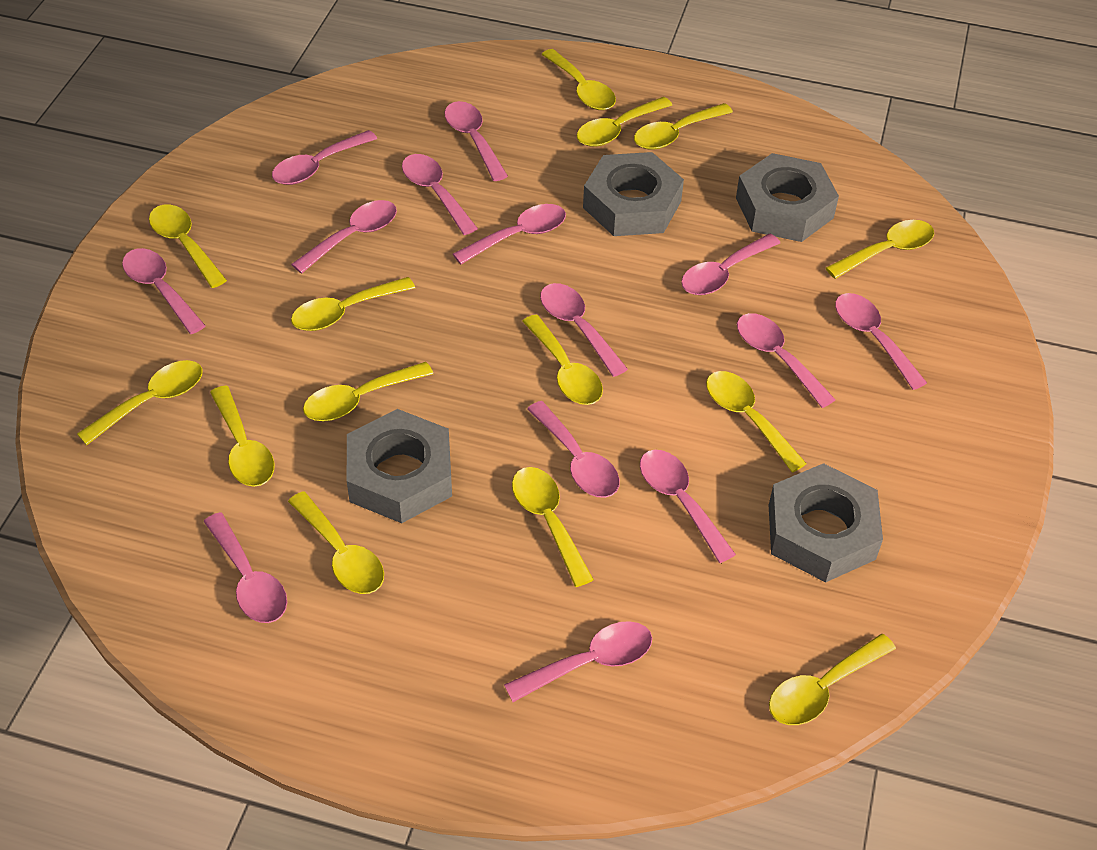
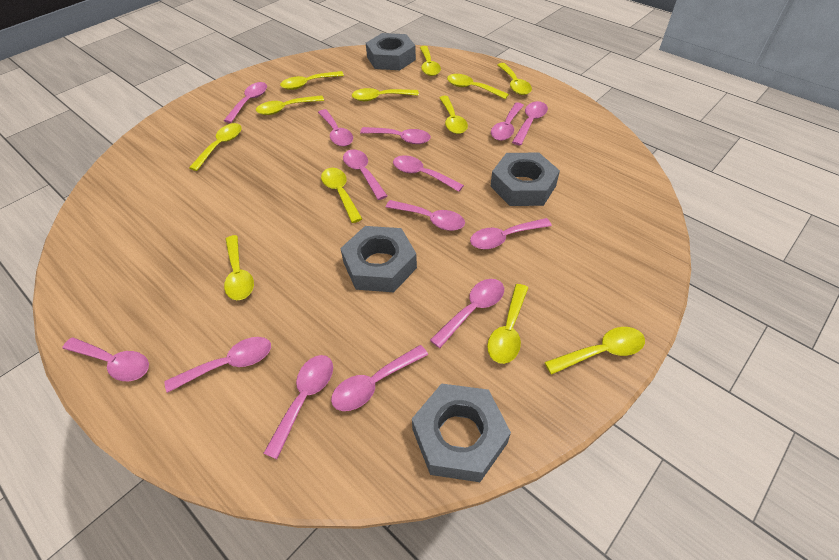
yellow spoon: 14 -> 12

